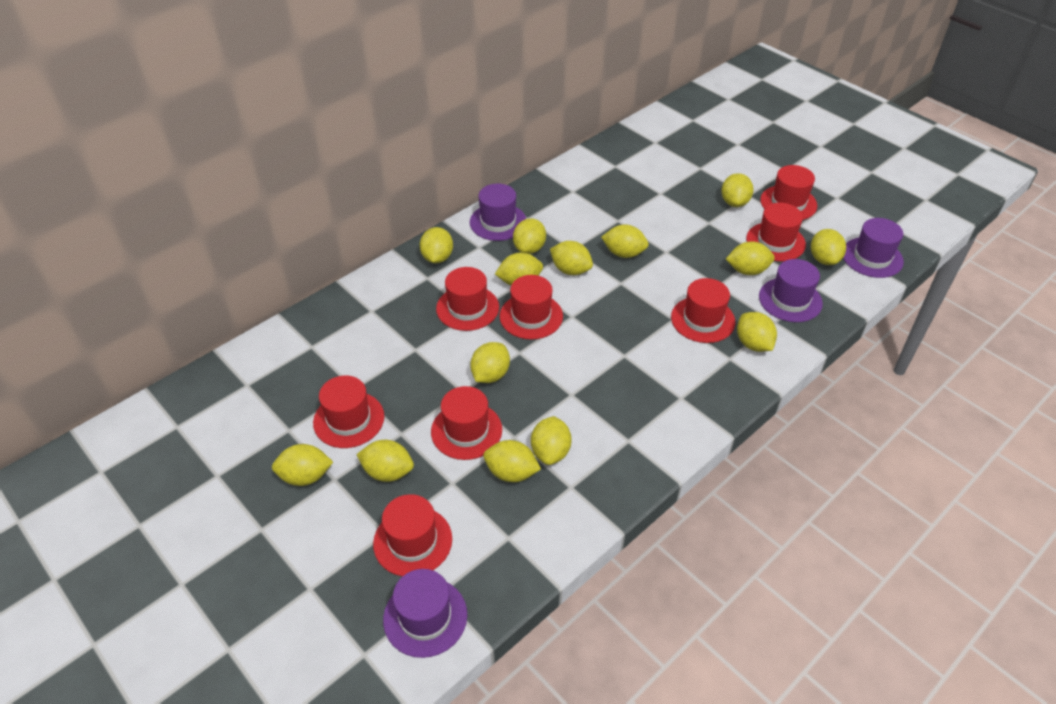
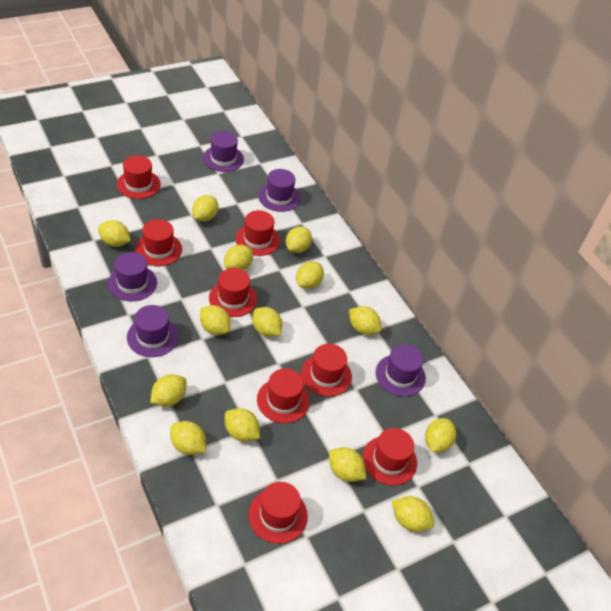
purple hat: 4 -> 5

